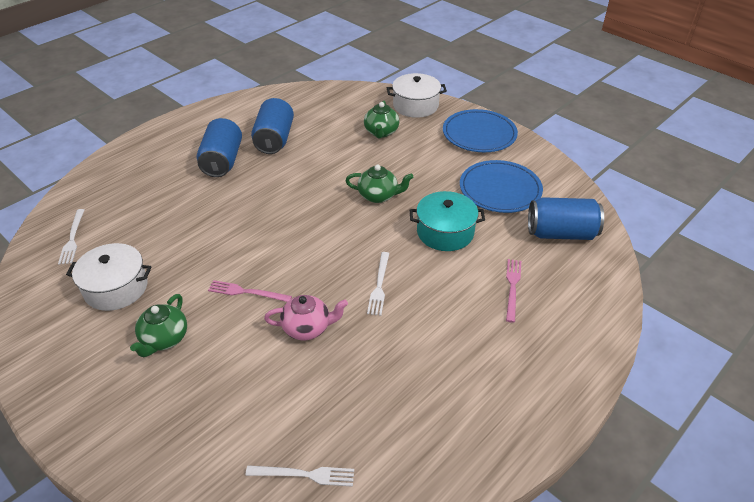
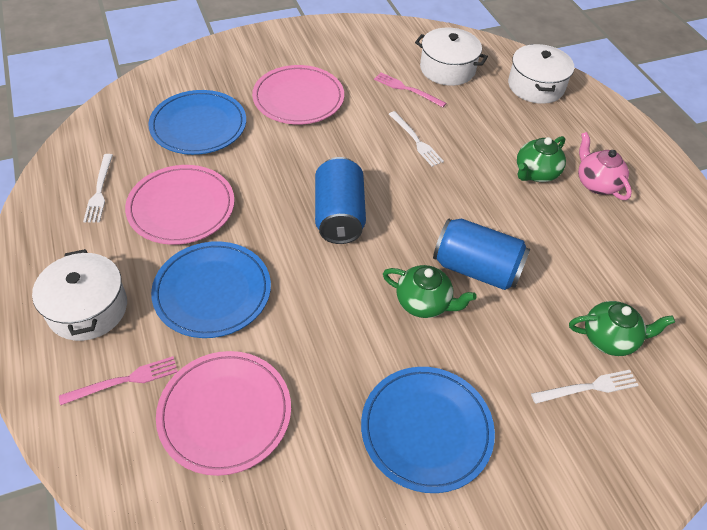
blue can: 3 -> 2
blue plate: 2 -> 3
pink plate: 0 -> 3
turquoise pot: 1 -> 0
white pot: 2 -> 3

